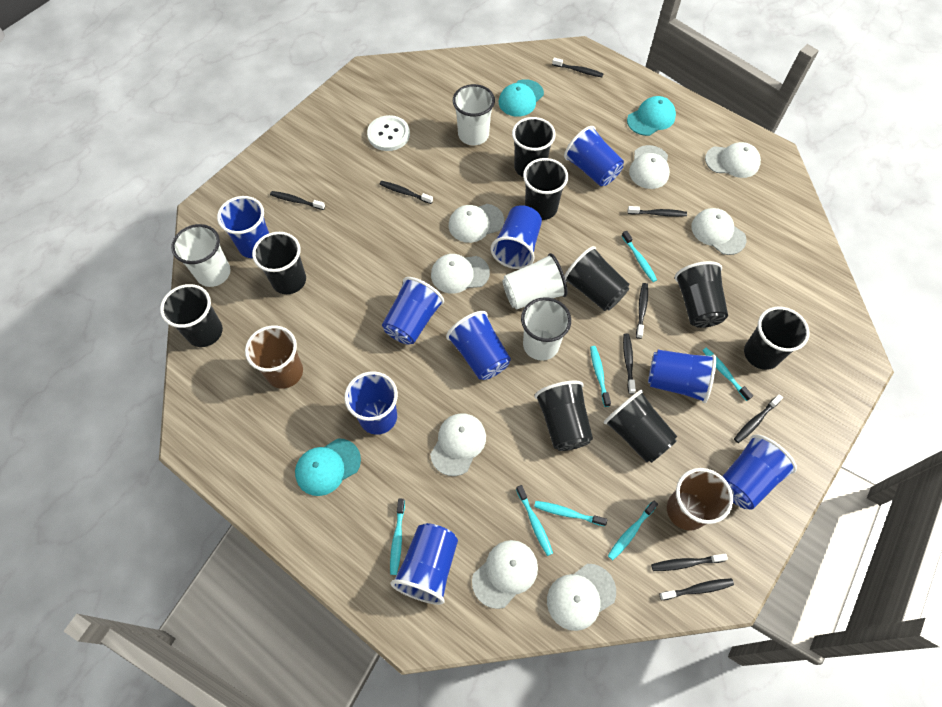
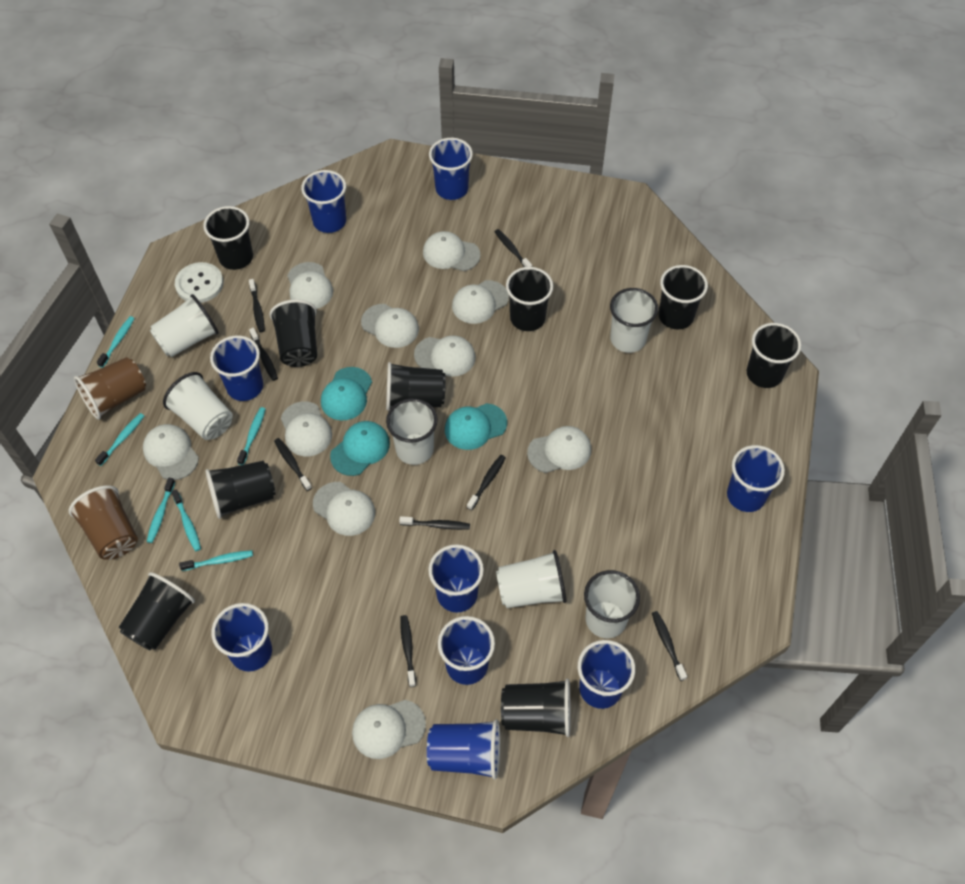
black toothbrush: 9 -> 8
turquoise toothbrush: 7 -> 6
white cap: 8 -> 10
white cup: 4 -> 6

